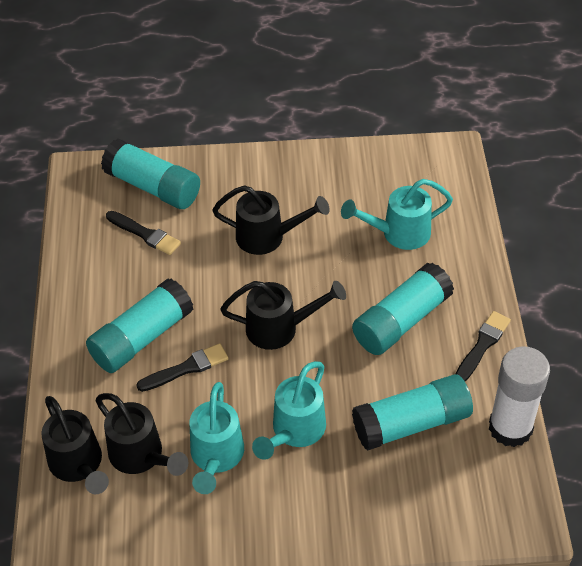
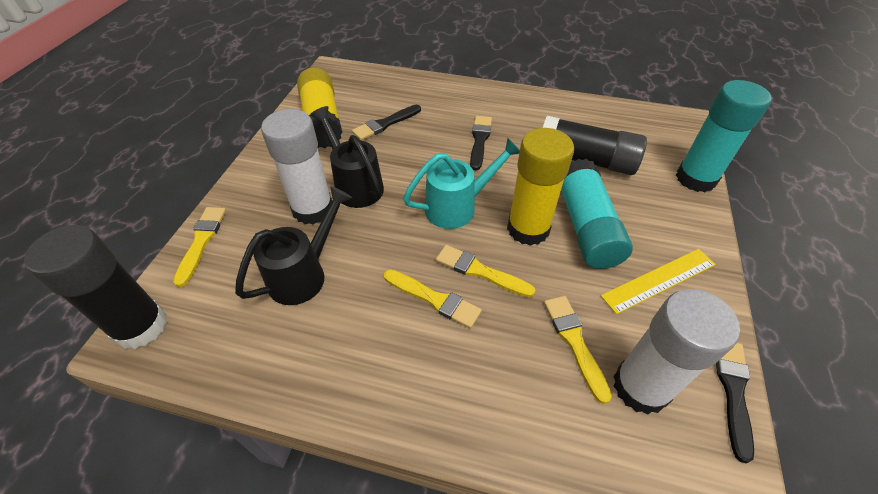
black glue stick: 0 -> 2
black watering can: 4 -> 2
turquoise glue stick: 4 -> 2
turquoise watering can: 3 -> 1
white glue stick: 1 -> 2
yellow brush: 0 -> 4
yellow glue stick: 0 -> 2
yellow ruler: 0 -> 1

